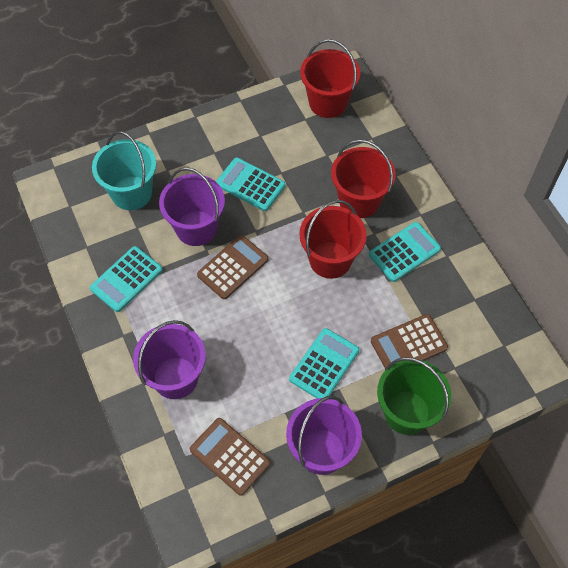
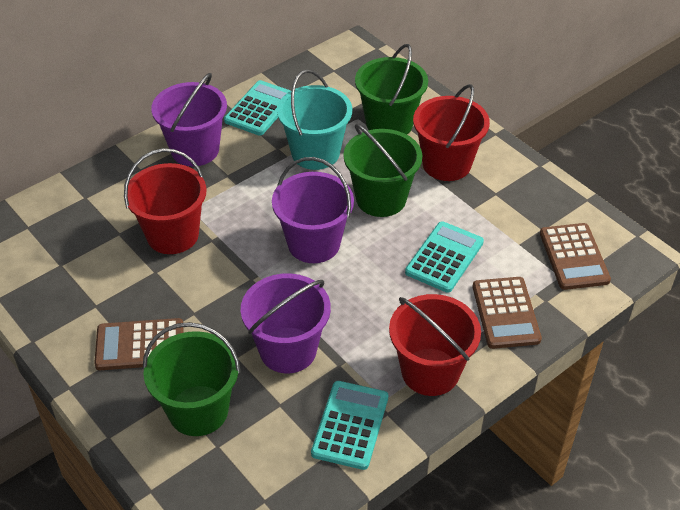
green bucket: 1 -> 3
turquoise calculator: 4 -> 3

